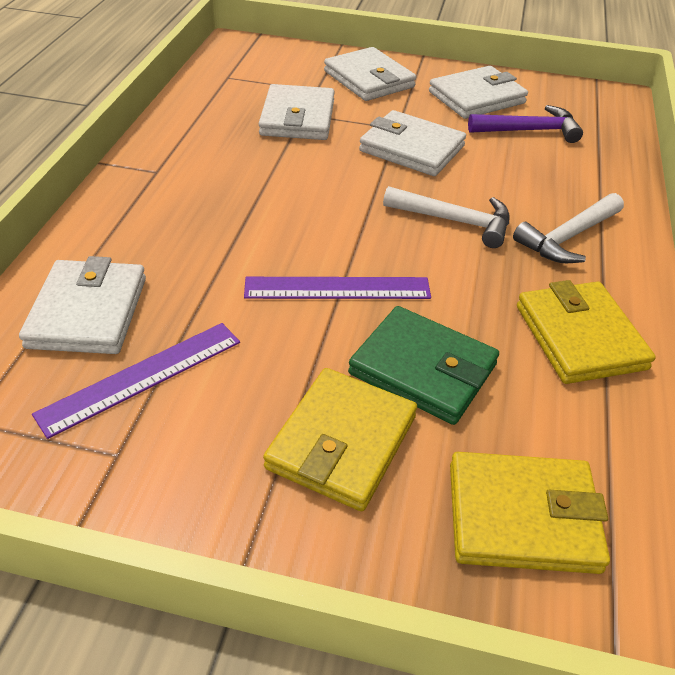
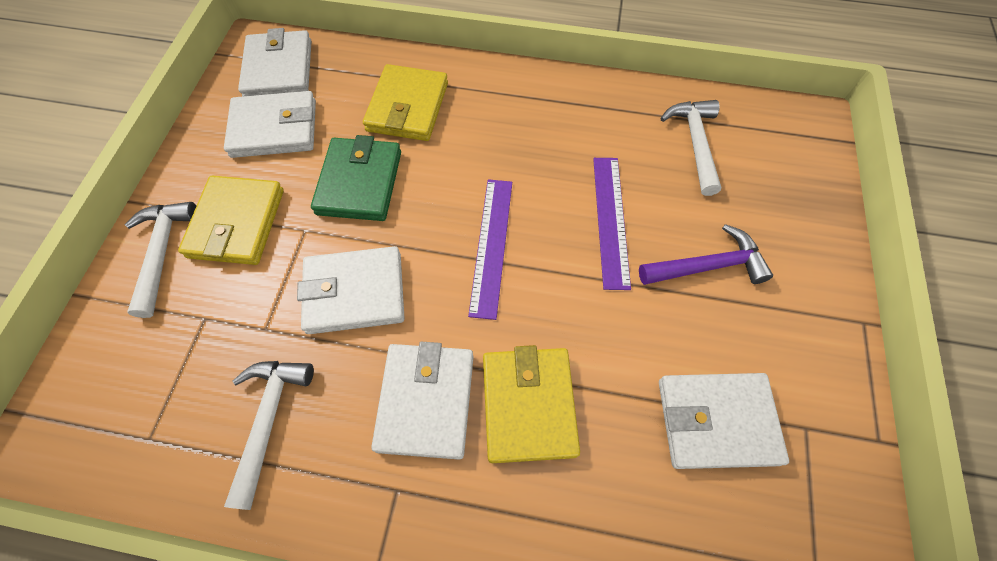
white hammer: 2 -> 3

